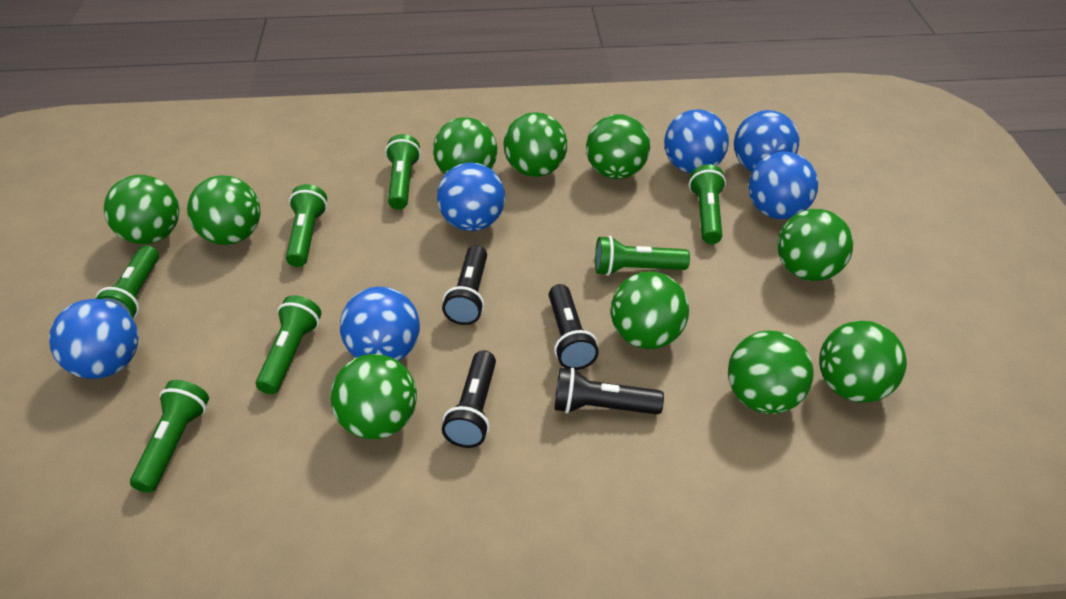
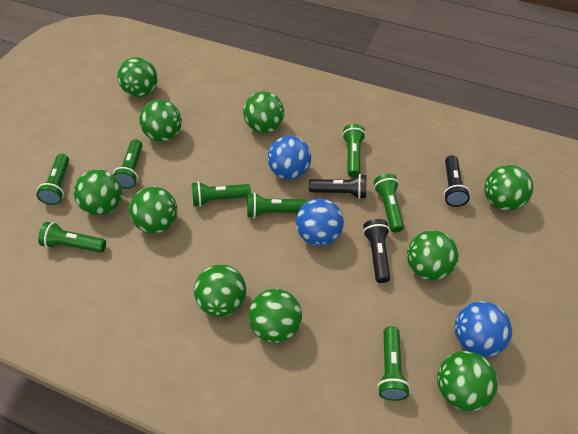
black flashlight: 4 -> 3
blue ball: 6 -> 3
green flashlight: 7 -> 8

